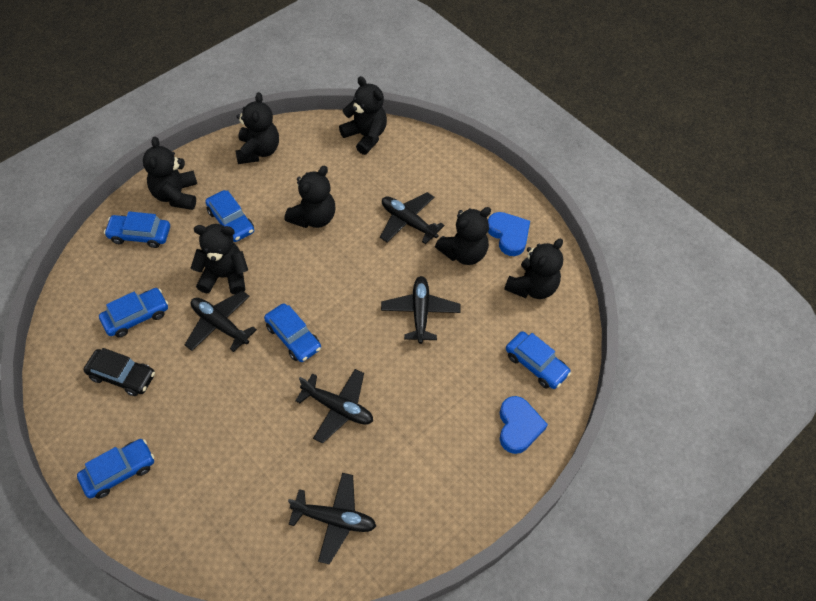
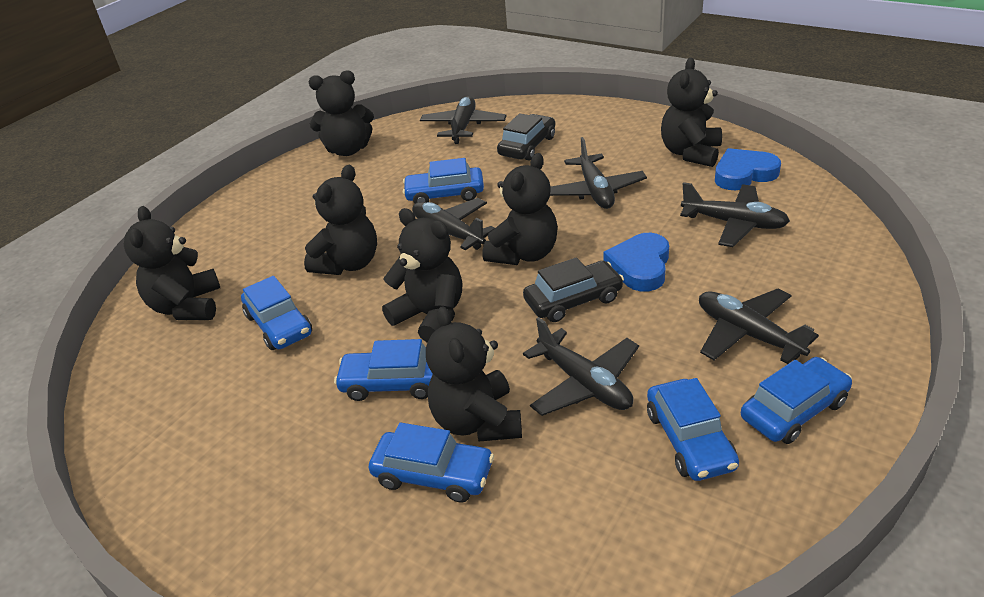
black car: 1 -> 2
black plane: 5 -> 6

